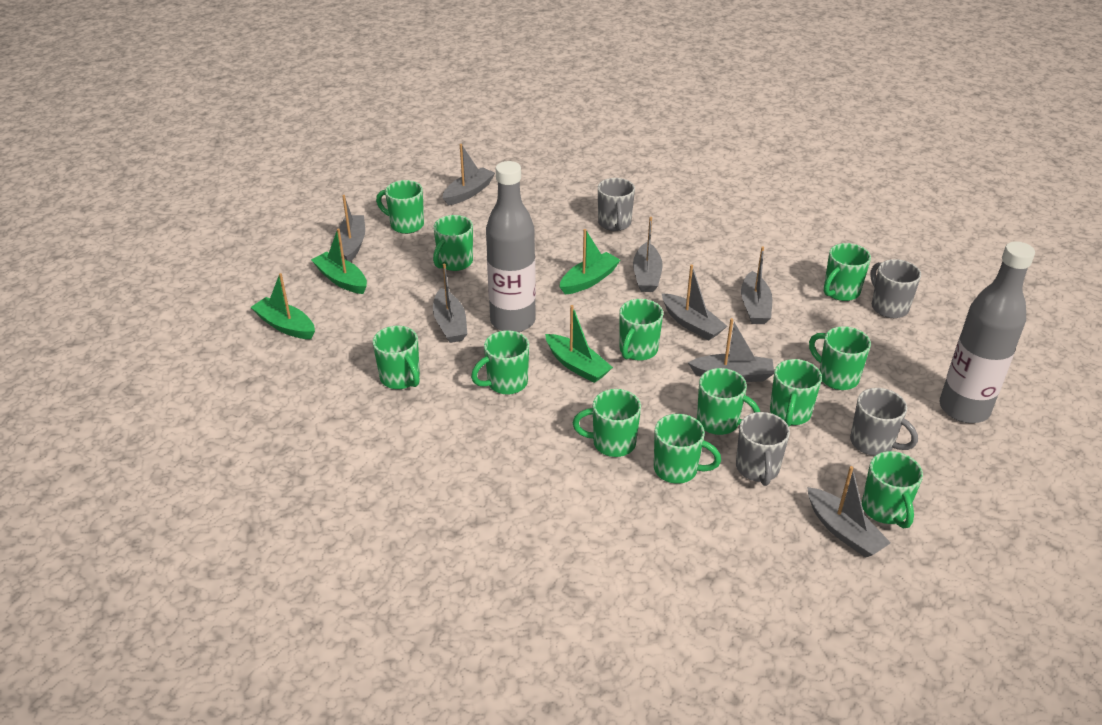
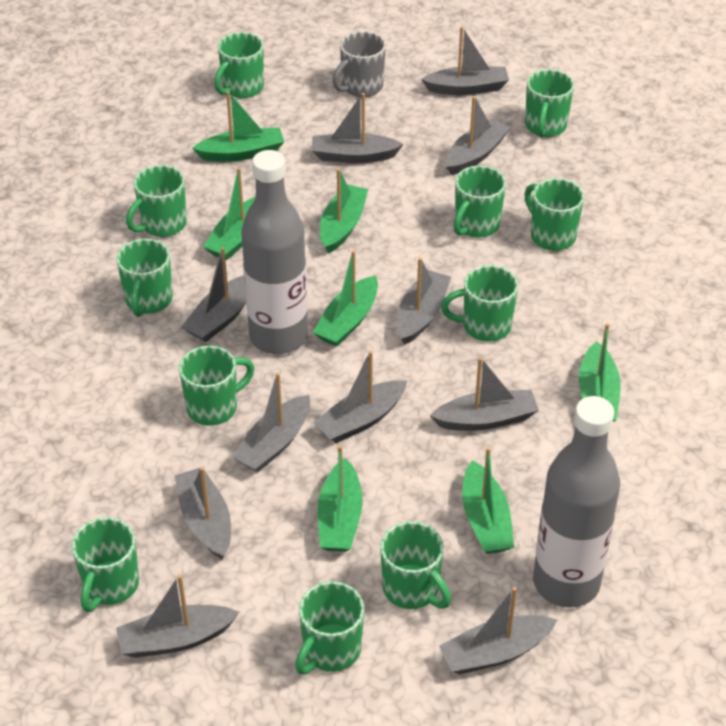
green boat: 4 -> 7
green mug: 12 -> 11
grey boat: 8 -> 11
grey mug: 4 -> 1

